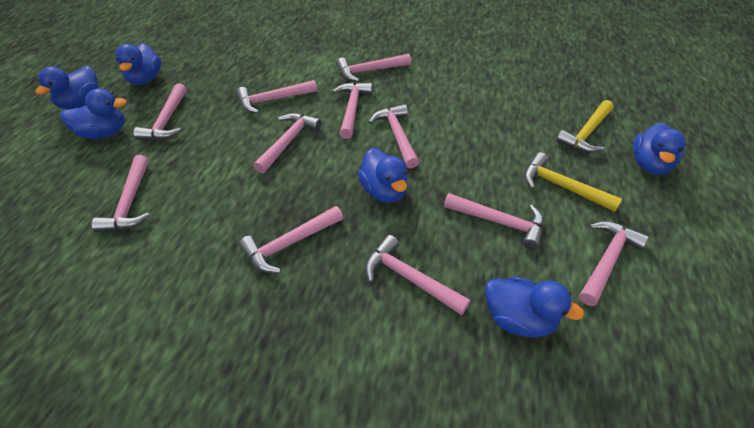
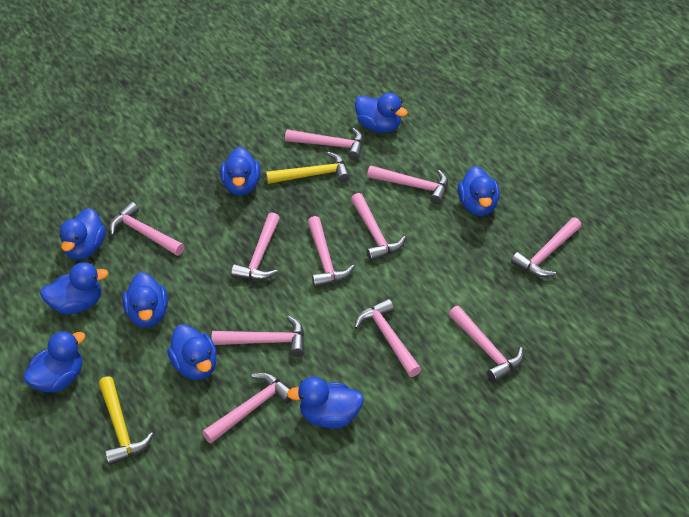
blue duck: 6 -> 9

